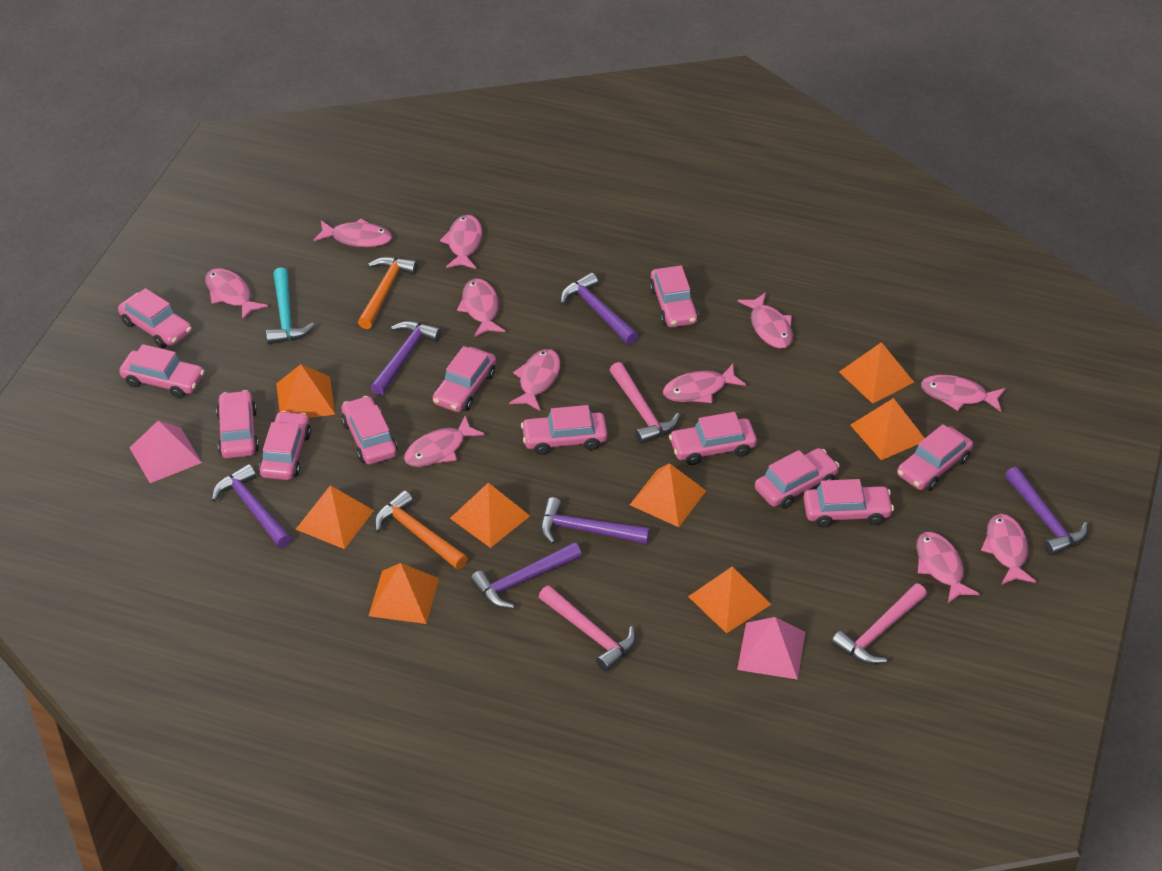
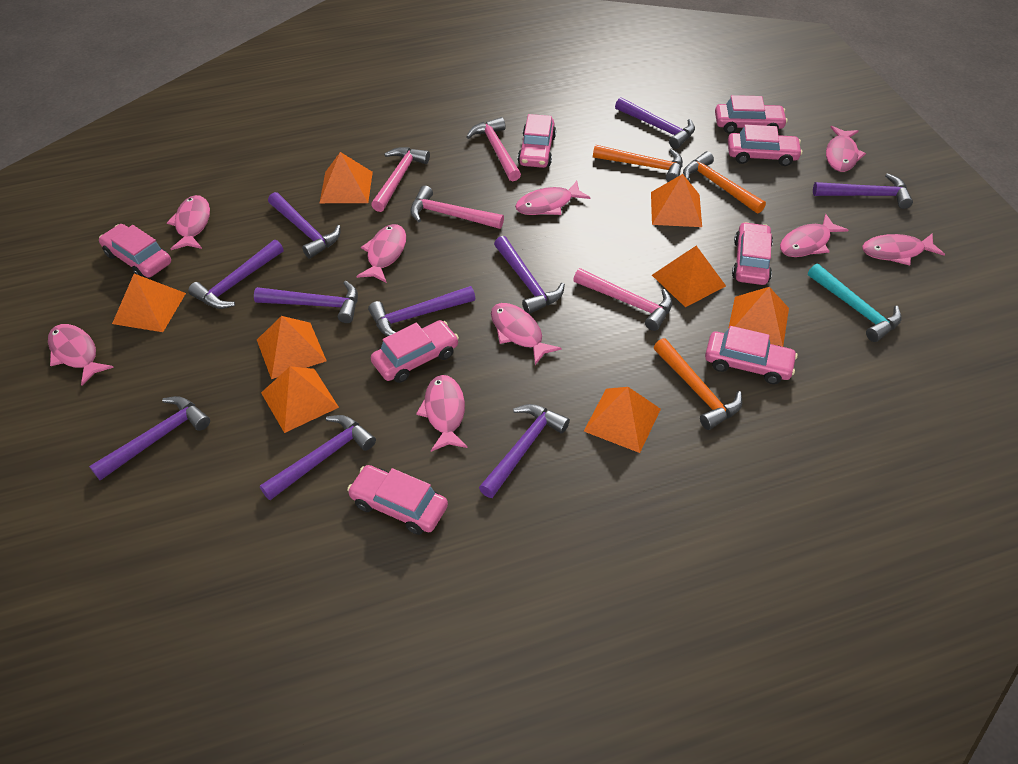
orange hammer: 2 -> 3
pink car: 12 -> 8
pink fish: 11 -> 9
pink hammer: 3 -> 4
pink pyramid: 2 -> 0
purple hammer: 6 -> 10

